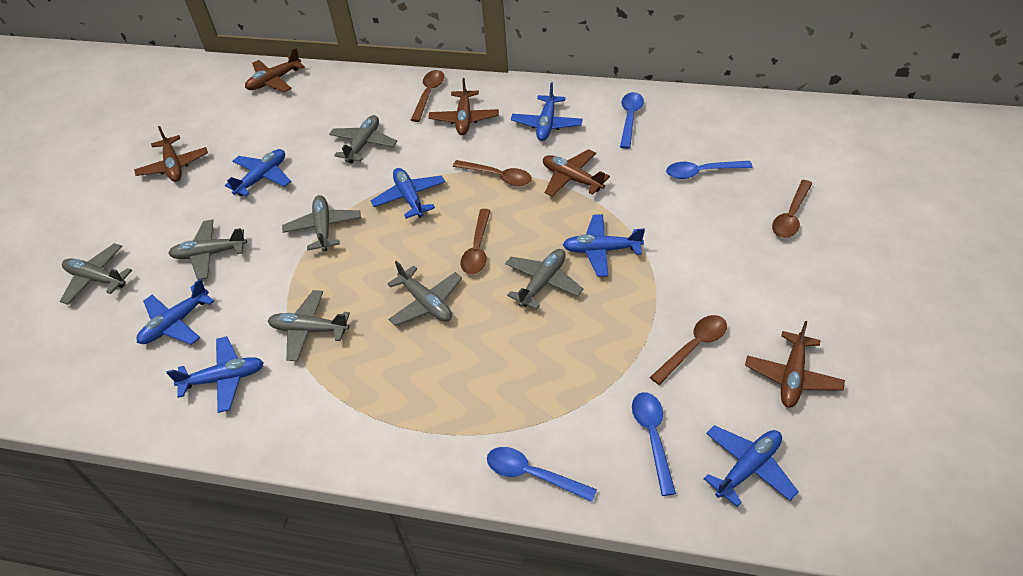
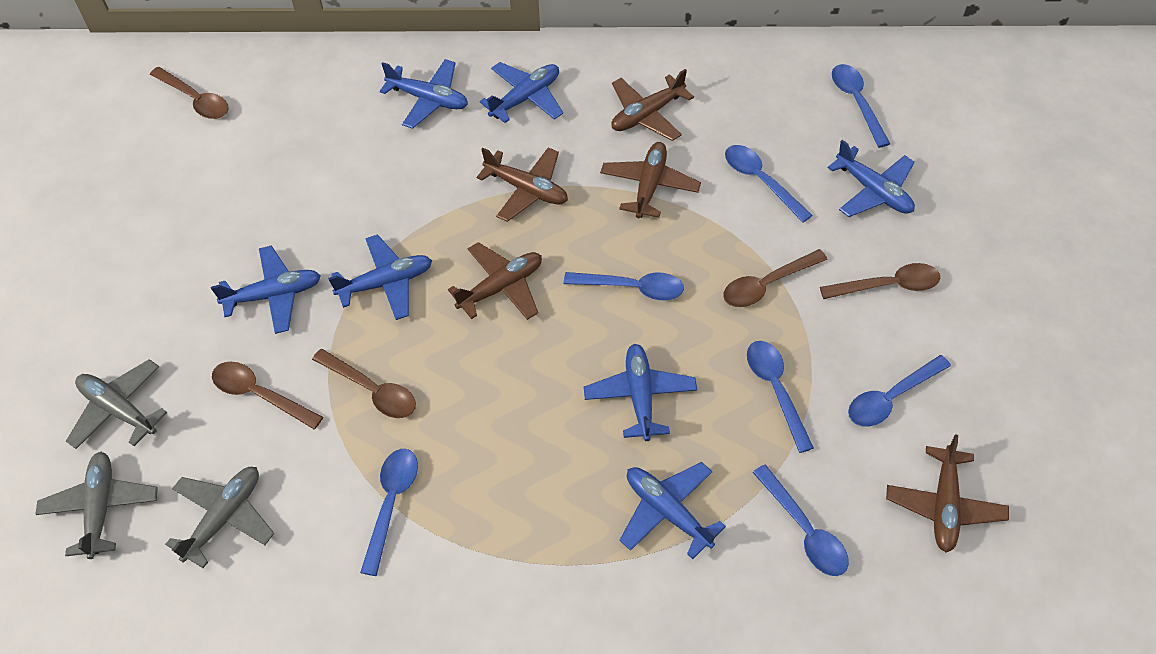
blue spoon: 4 -> 7
grey plane: 7 -> 3

